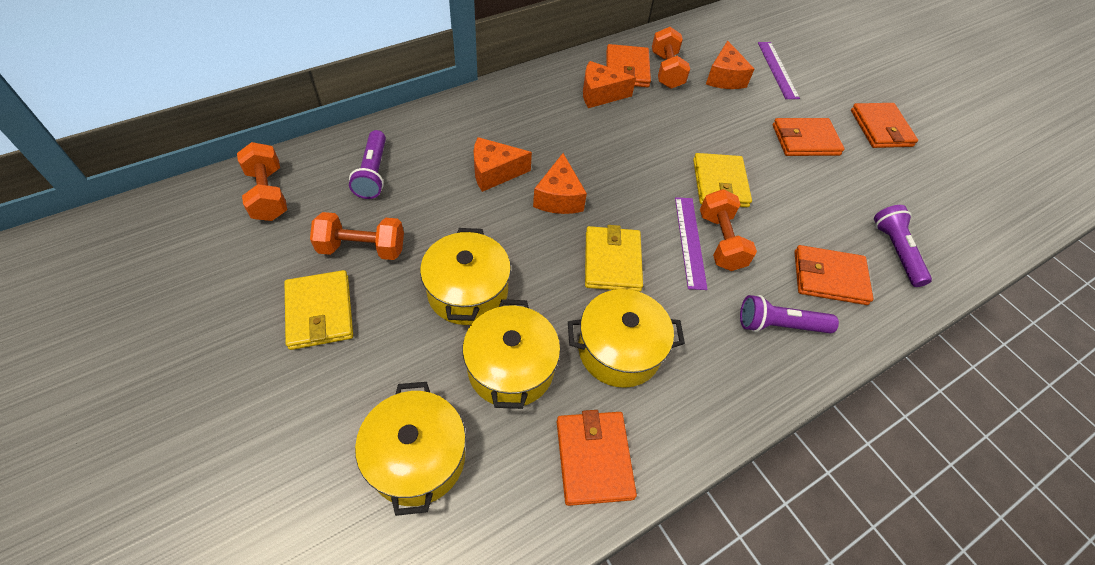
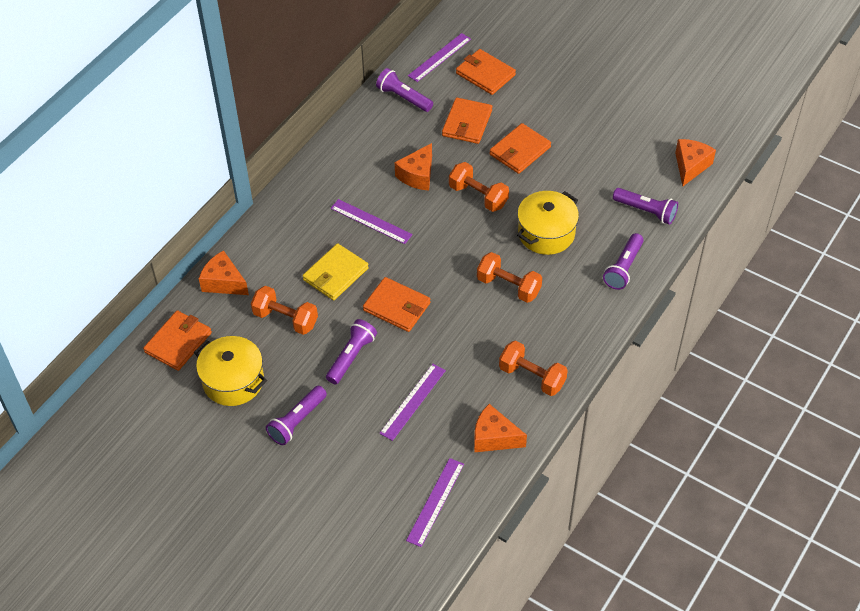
purple flashlight: 3 -> 5
purple ruler: 2 -> 4
yellow pot: 4 -> 2
yellow wallet: 3 -> 1

